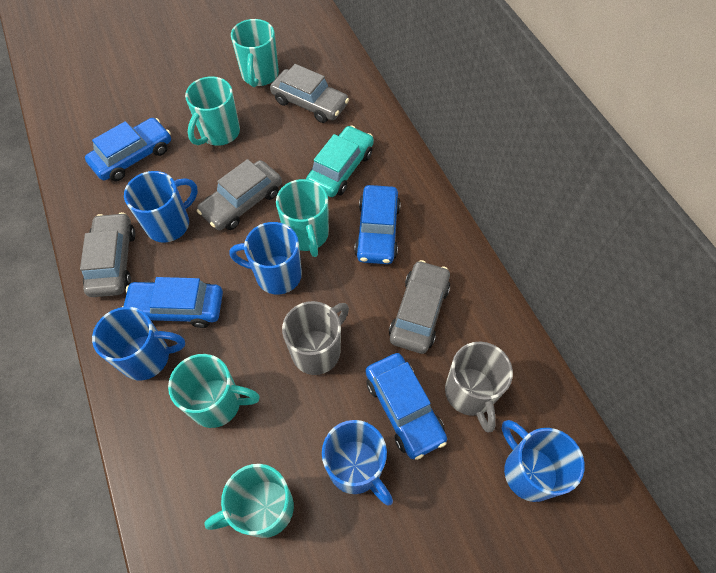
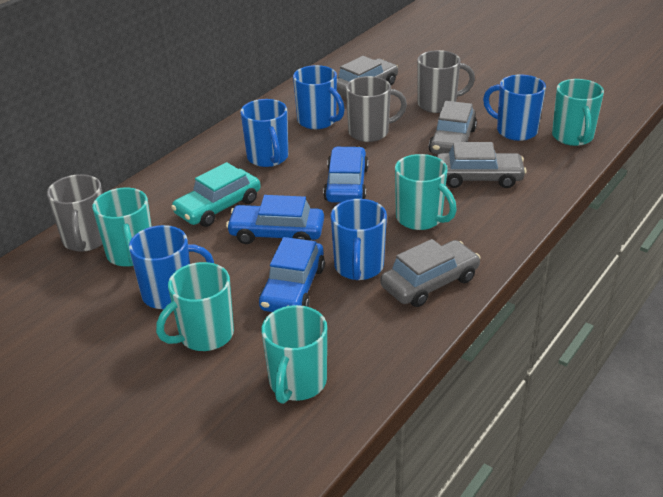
blue car: 4 -> 3
grey mug: 2 -> 3

